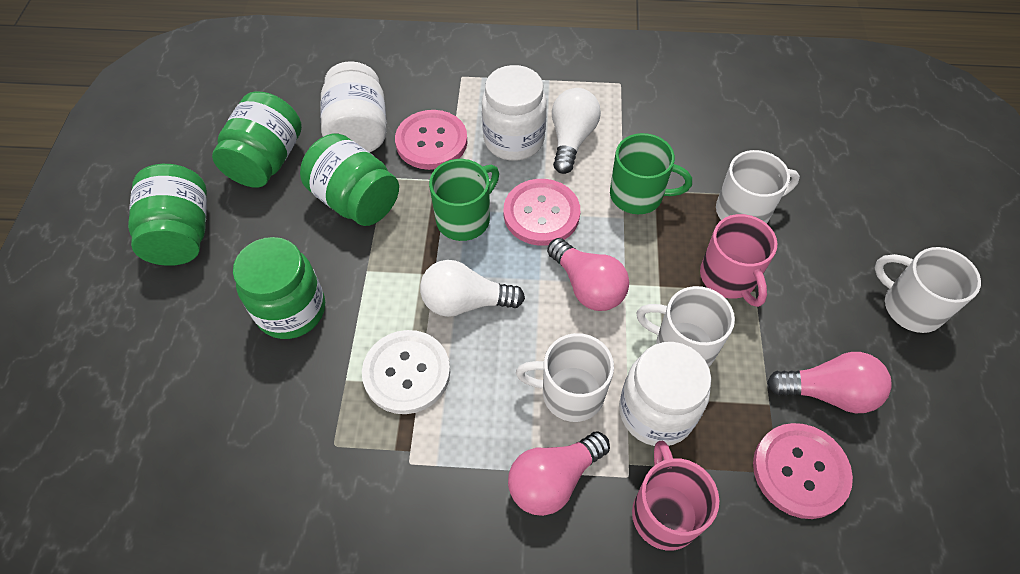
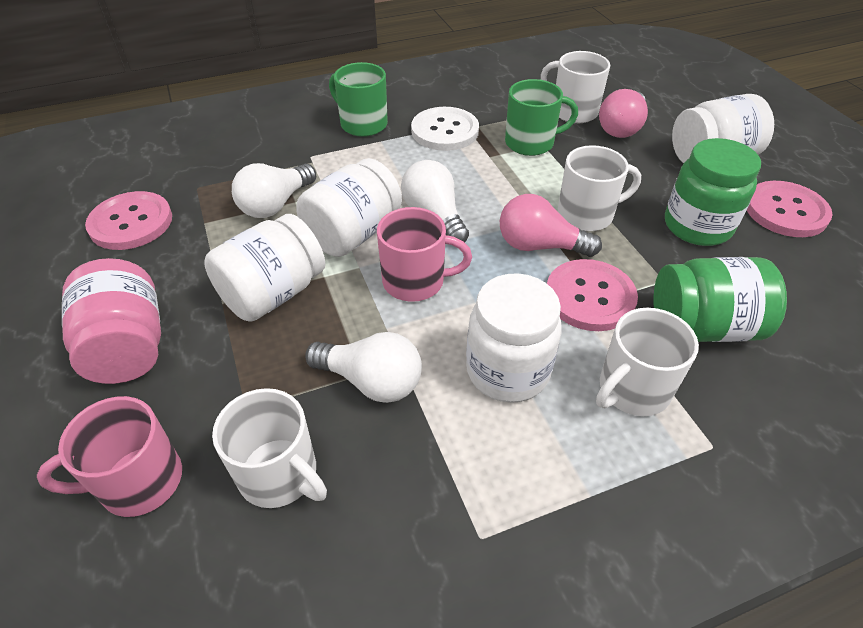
green jar: 4 -> 2
pink jar: 0 -> 1
pink light bulb: 3 -> 2
white jar: 3 -> 4
white light bulb: 2 -> 3

